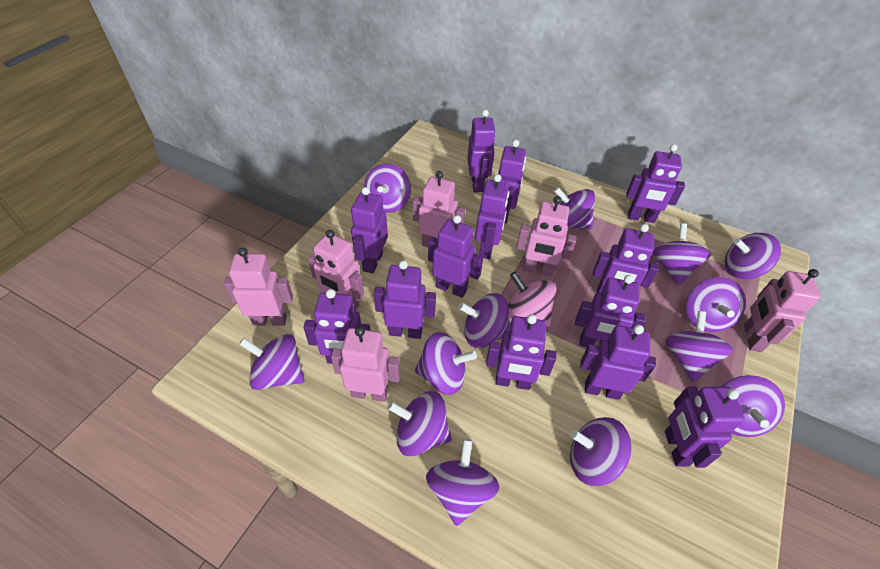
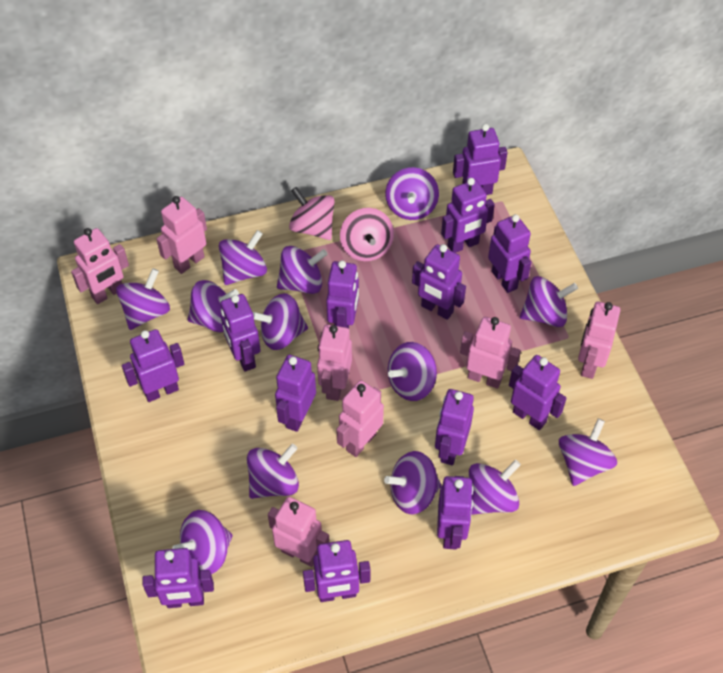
pink robot: 6 -> 7
pink spinning top: 1 -> 2

